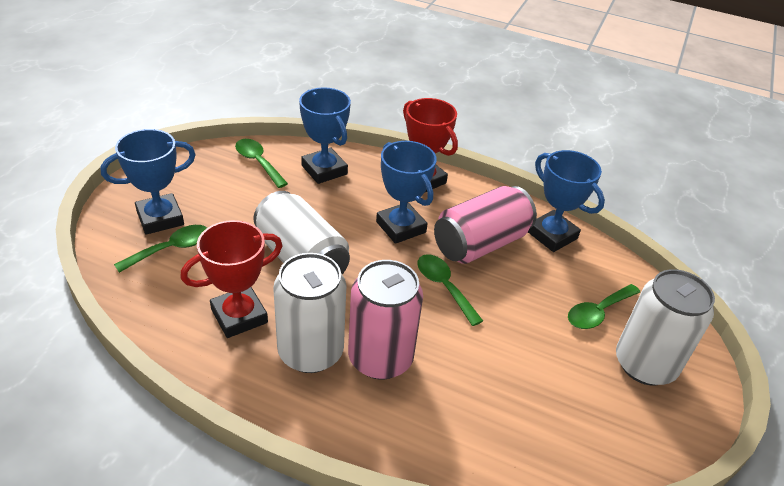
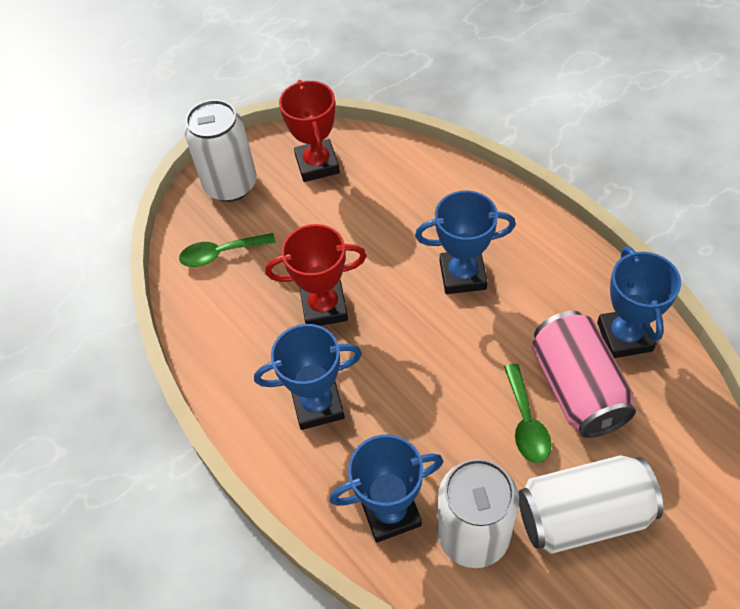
green spoon: 4 -> 2
pink can: 2 -> 1

